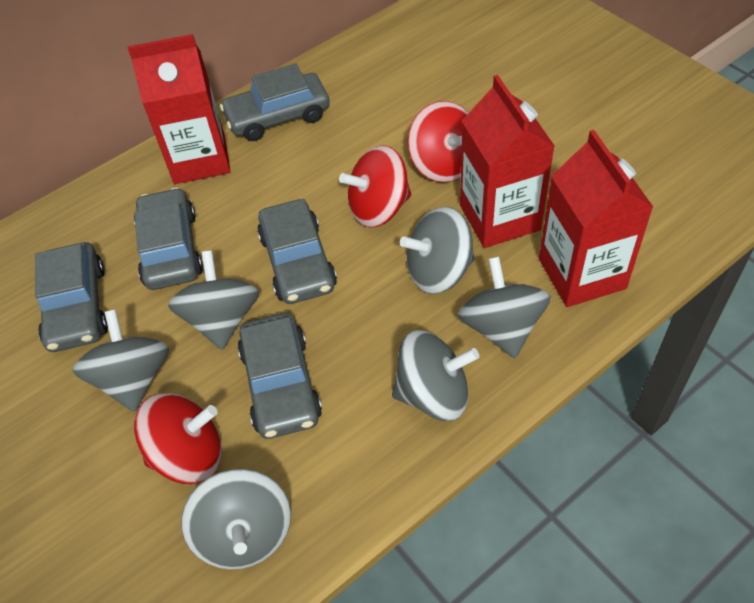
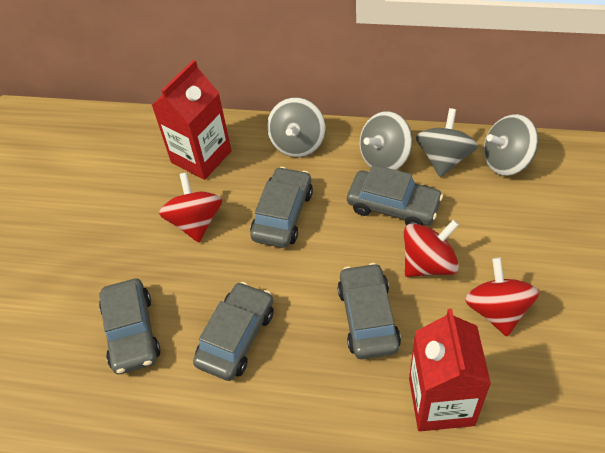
grey spinning top: 6 -> 4
red carton: 3 -> 2

